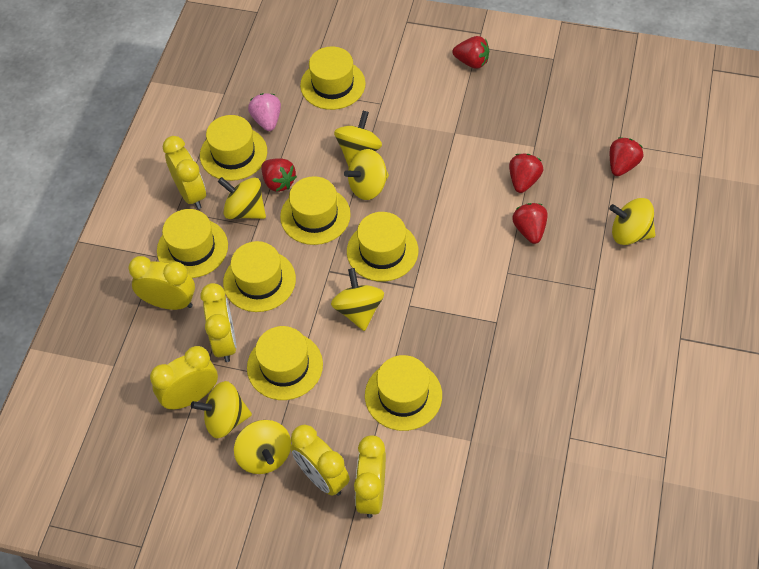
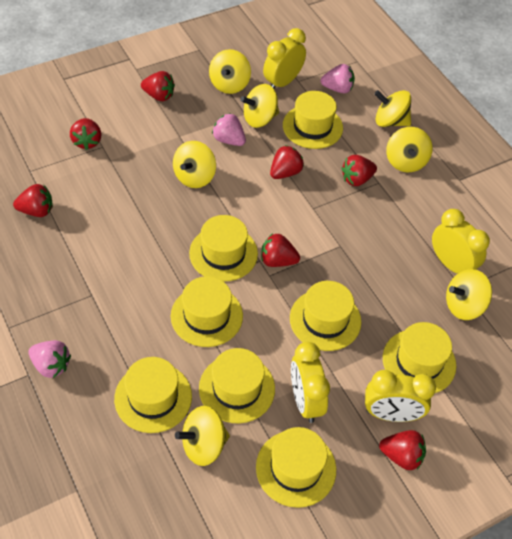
pink strawberry: 1 -> 3
red strawberry: 5 -> 7
yellow clock: 6 -> 4

